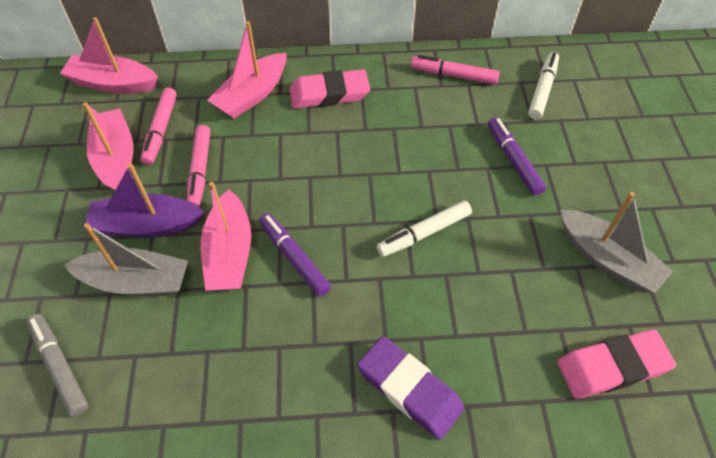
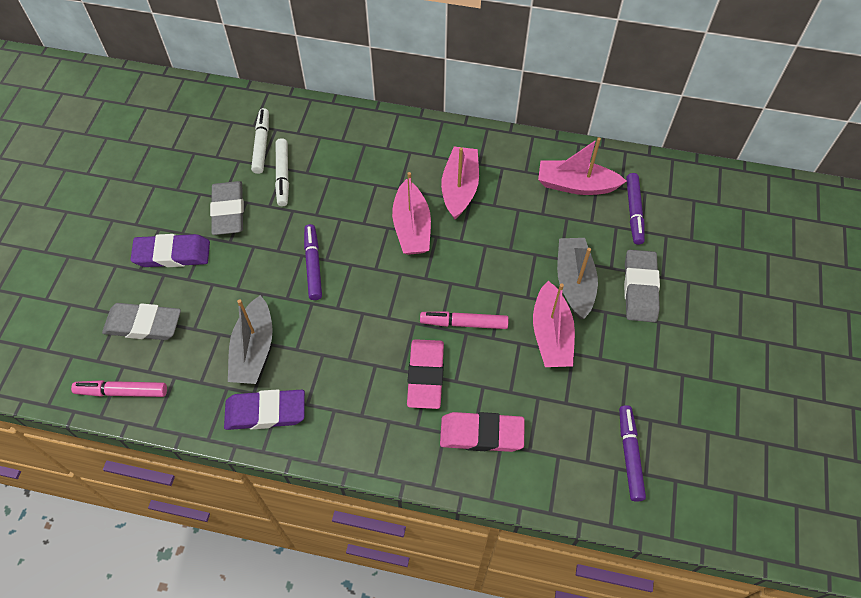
grey eraser: 0 -> 3
grey marker: 1 -> 0
pink marker: 3 -> 2
purple boat: 1 -> 0
purple eraser: 1 -> 2
purple marker: 2 -> 3

